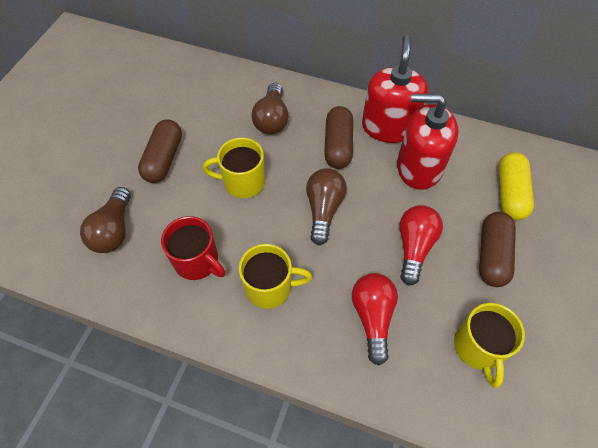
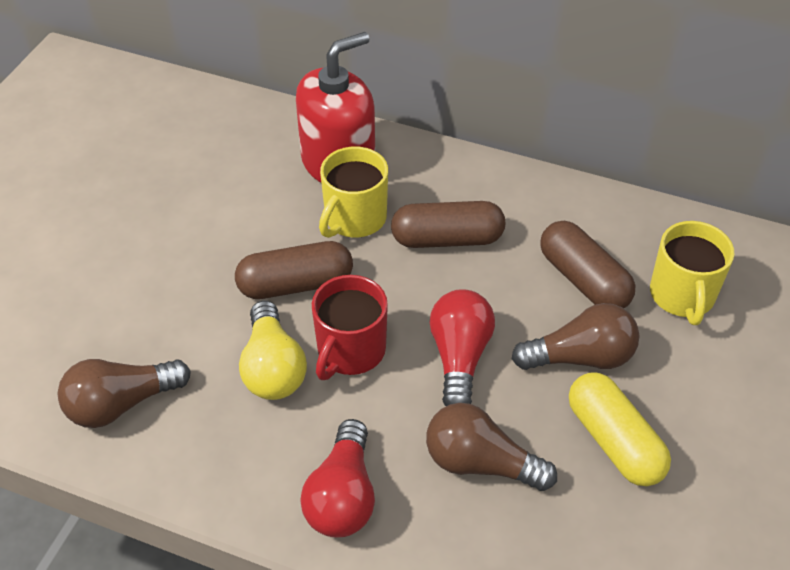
red soap dispenser: 2 -> 1
yellow light bulb: 0 -> 1
yellow mug: 3 -> 2

